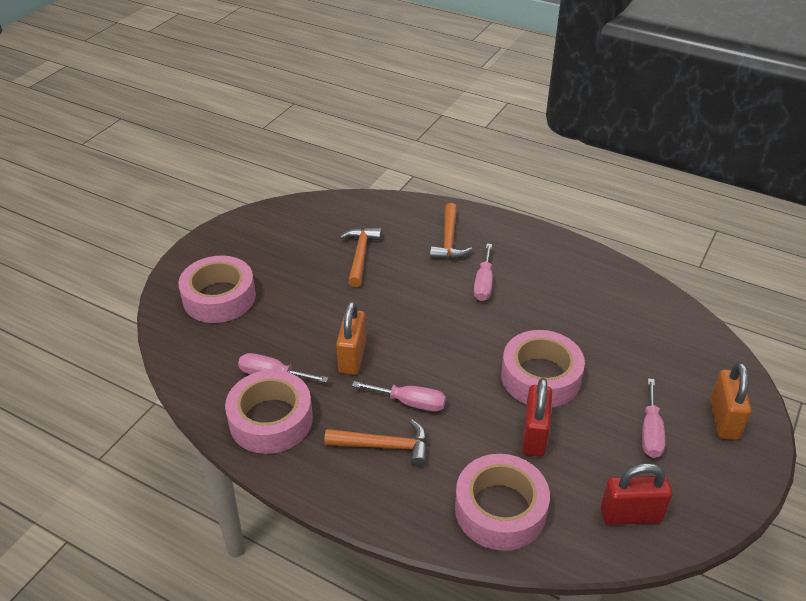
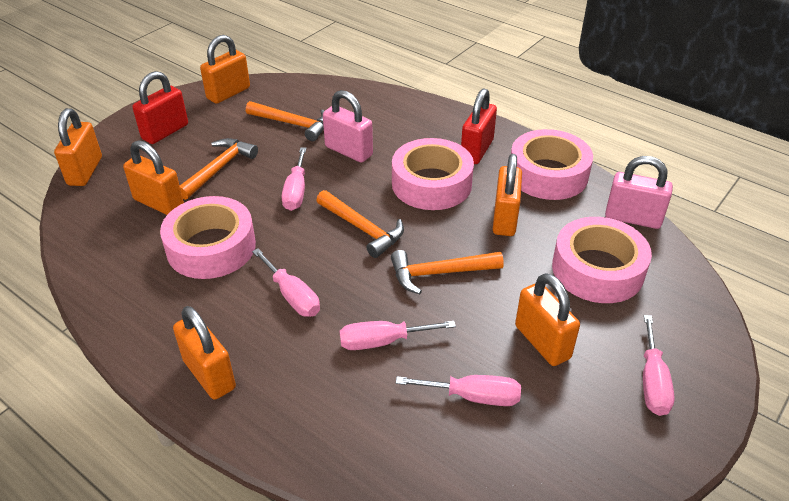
orange hammer: 3 -> 4
orange padlock: 2 -> 6
pink padlock: 0 -> 2
pink screwdriver: 4 -> 5

